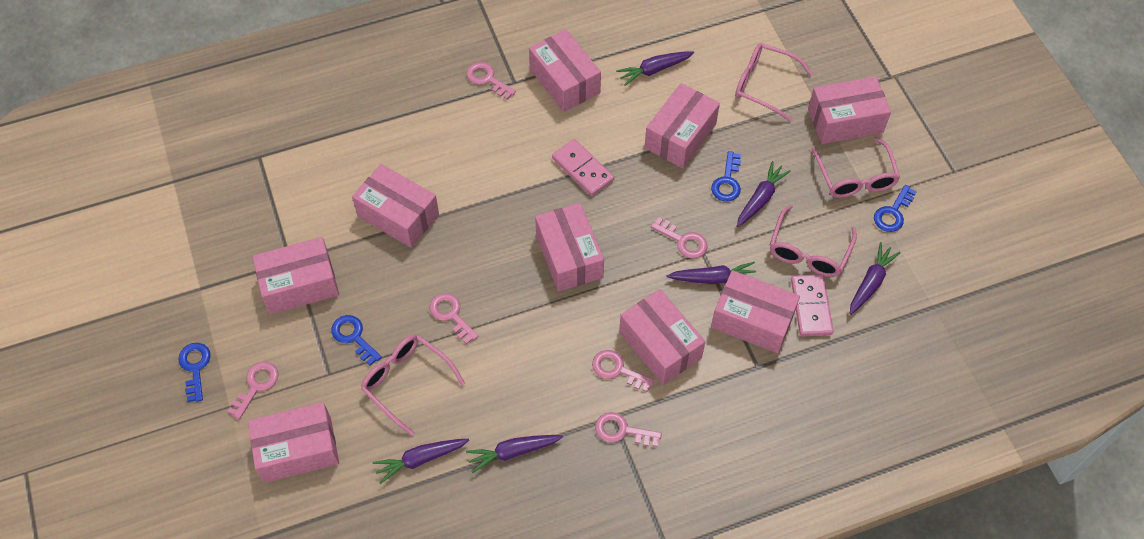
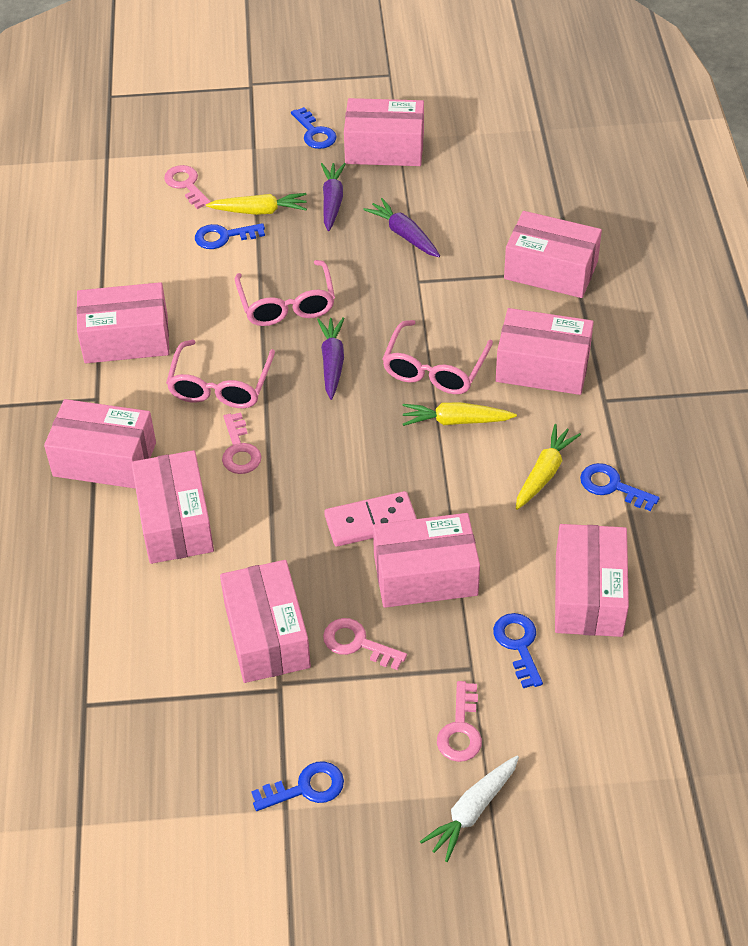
blue key: 4 -> 5
pink domino: 2 -> 1
pink glasses: 4 -> 3
pink key: 6 -> 4
purple carrot: 6 -> 3
white carrot: 0 -> 1
yellow carrot: 0 -> 3

